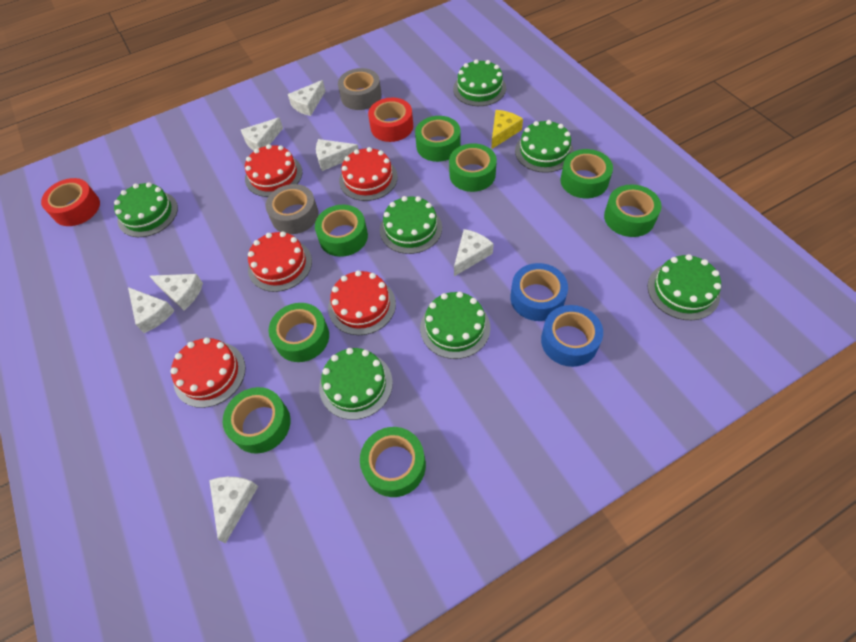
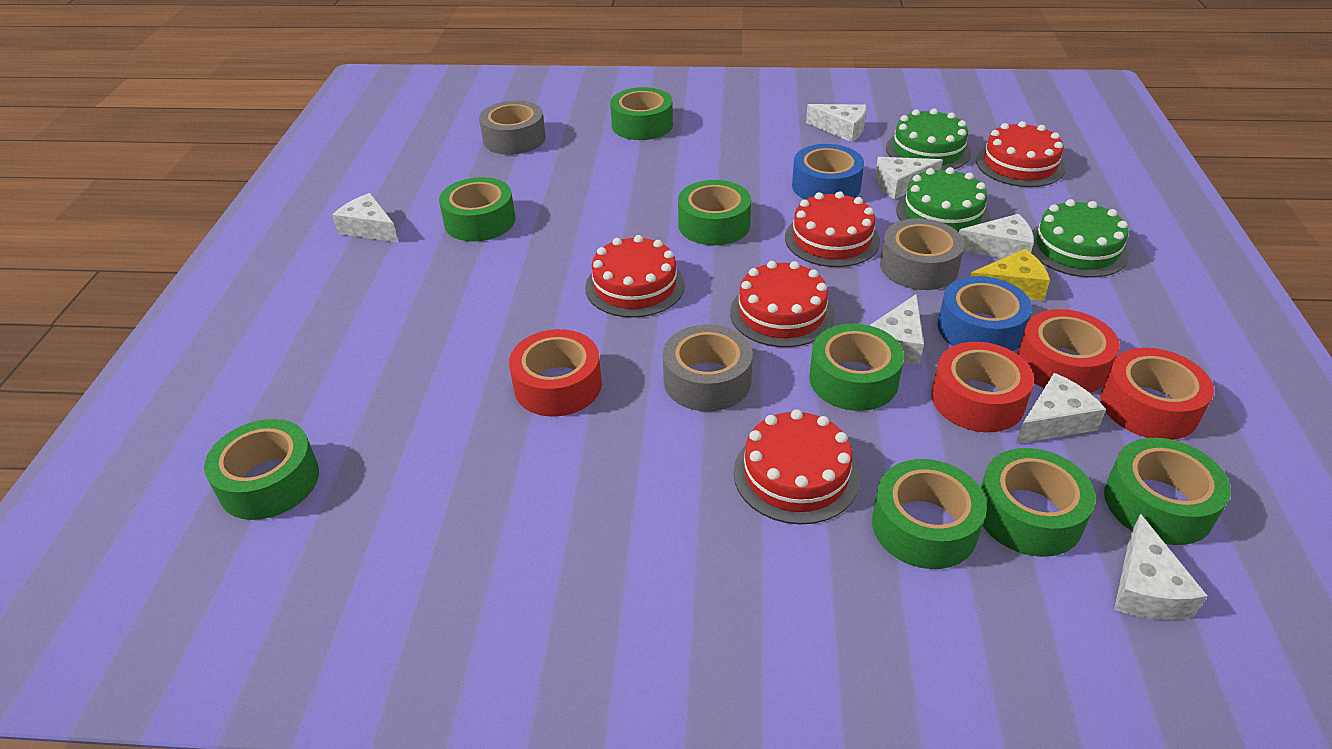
green cake: 7 -> 3
grey tape: 2 -> 3
red tape: 2 -> 4

